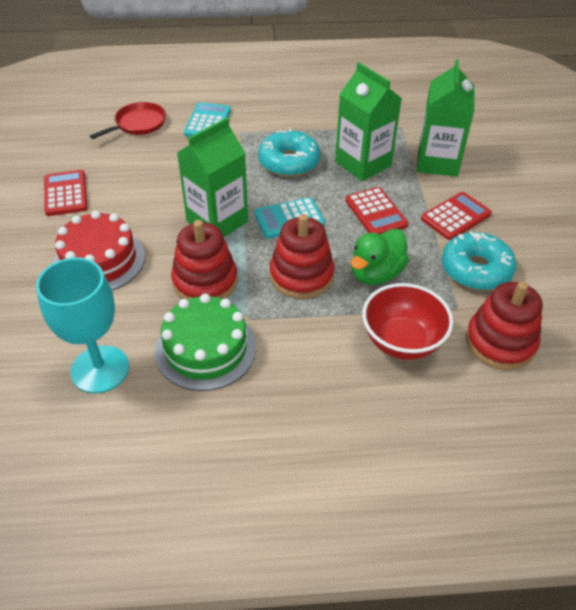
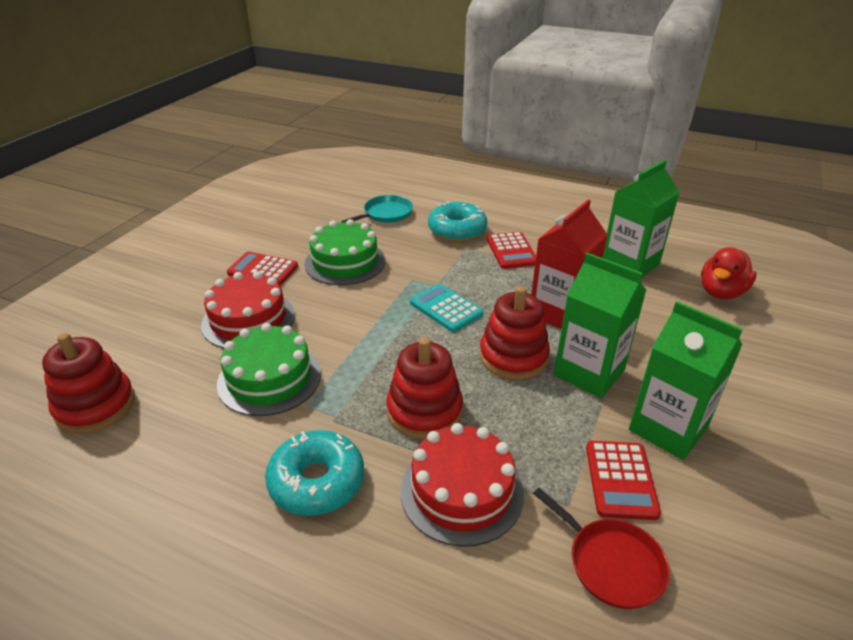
green cake: 1 -> 2
green duck: 1 -> 0
red bowl: 1 -> 0
red cake: 1 -> 2
red carton: 0 -> 1
red duck: 0 -> 1
turquoise calculator: 2 -> 1
turquoise goblet: 1 -> 0
turquoise pan: 0 -> 1

